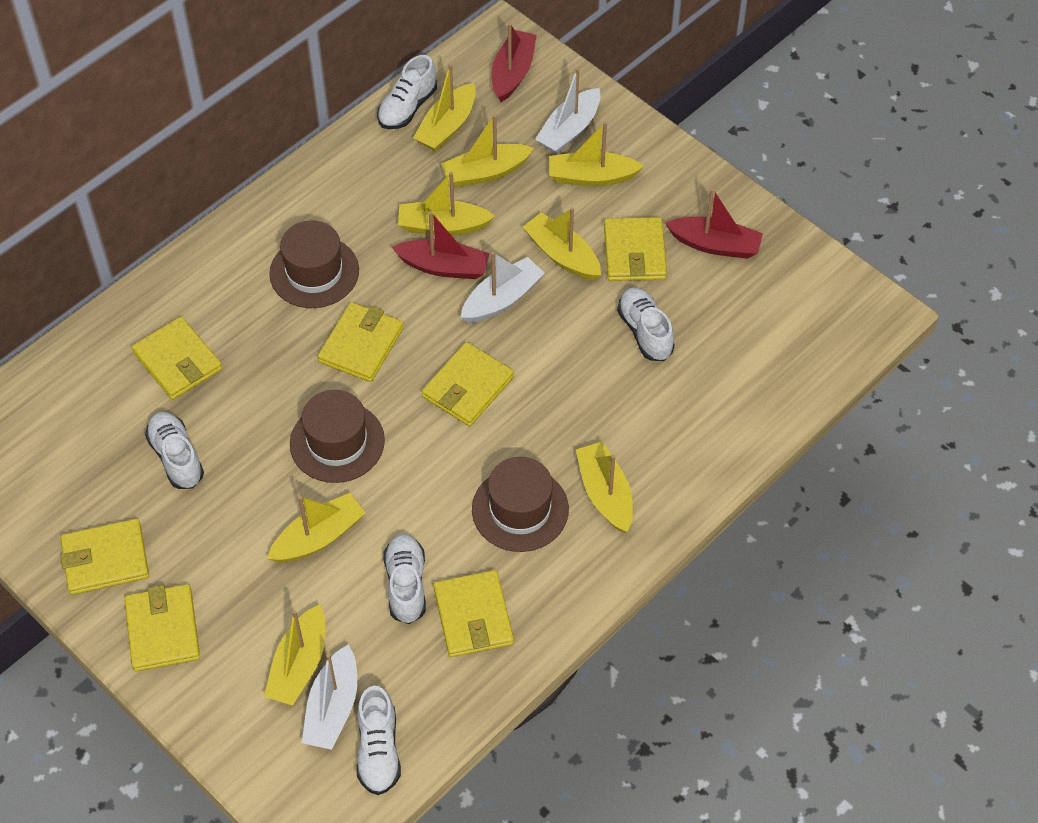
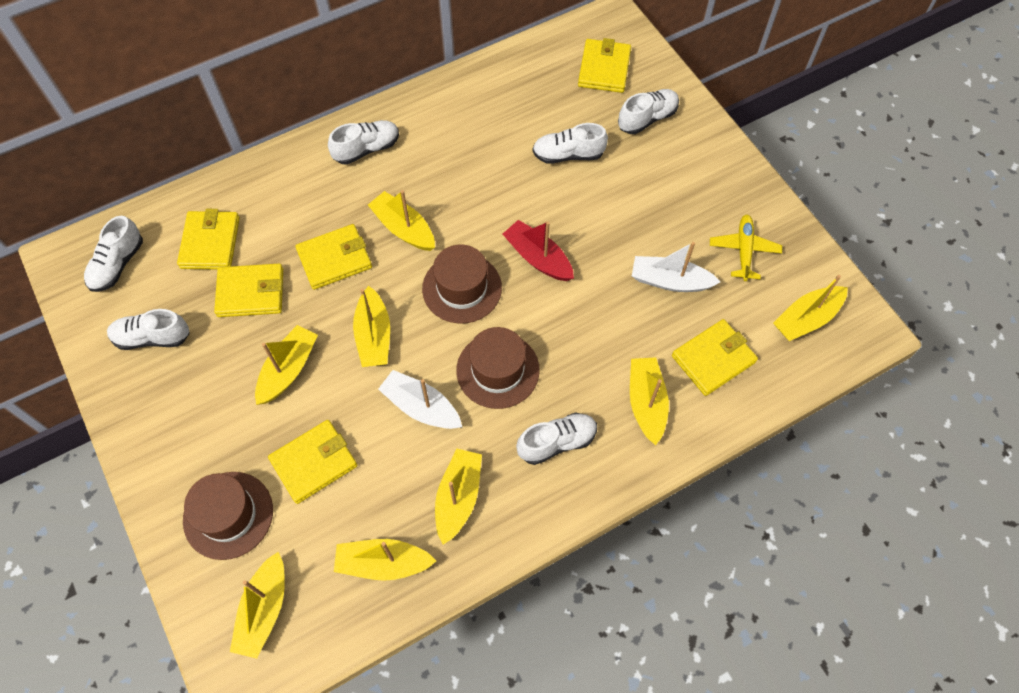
red boat: 3 -> 1
white boat: 3 -> 2
white shoe: 5 -> 6
yellow plane: 0 -> 1
yellow wallet: 7 -> 6

